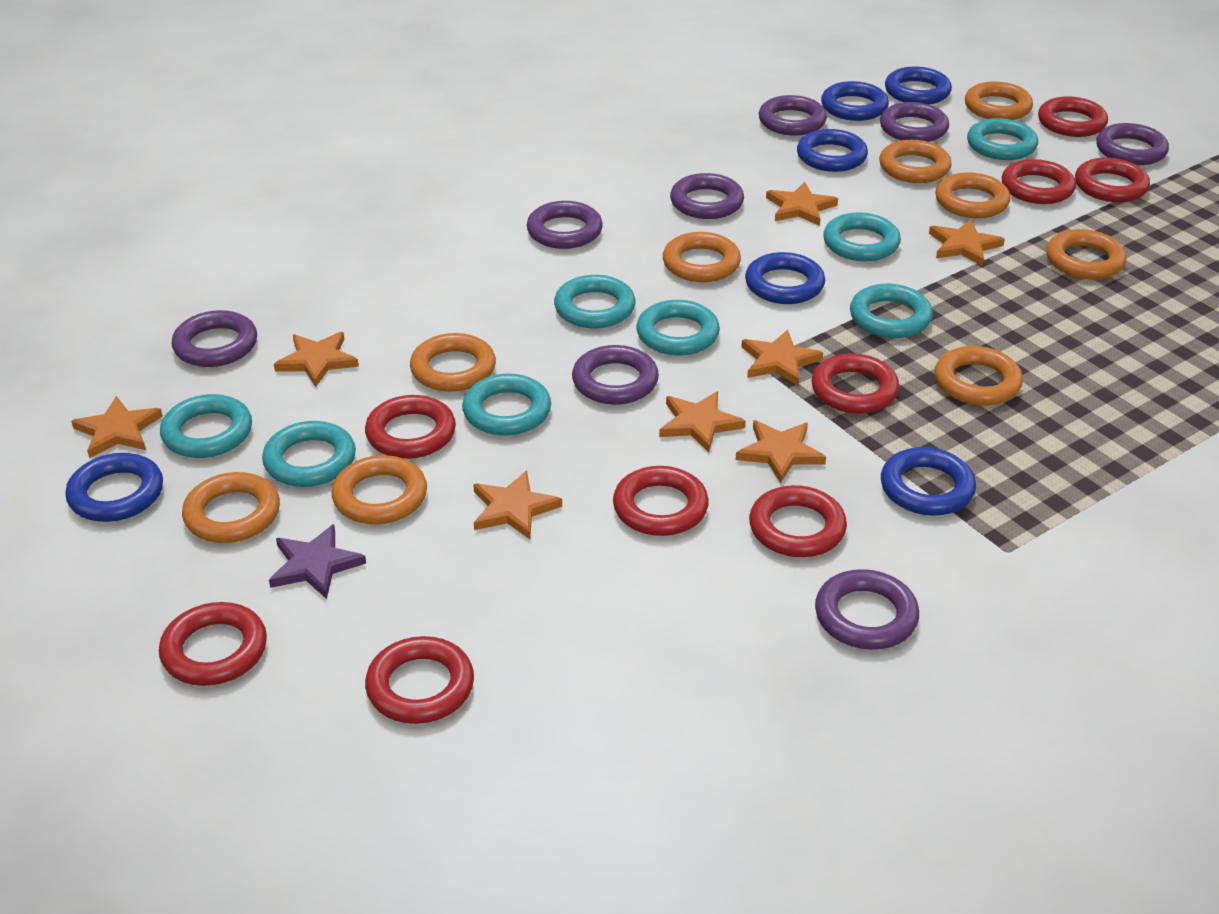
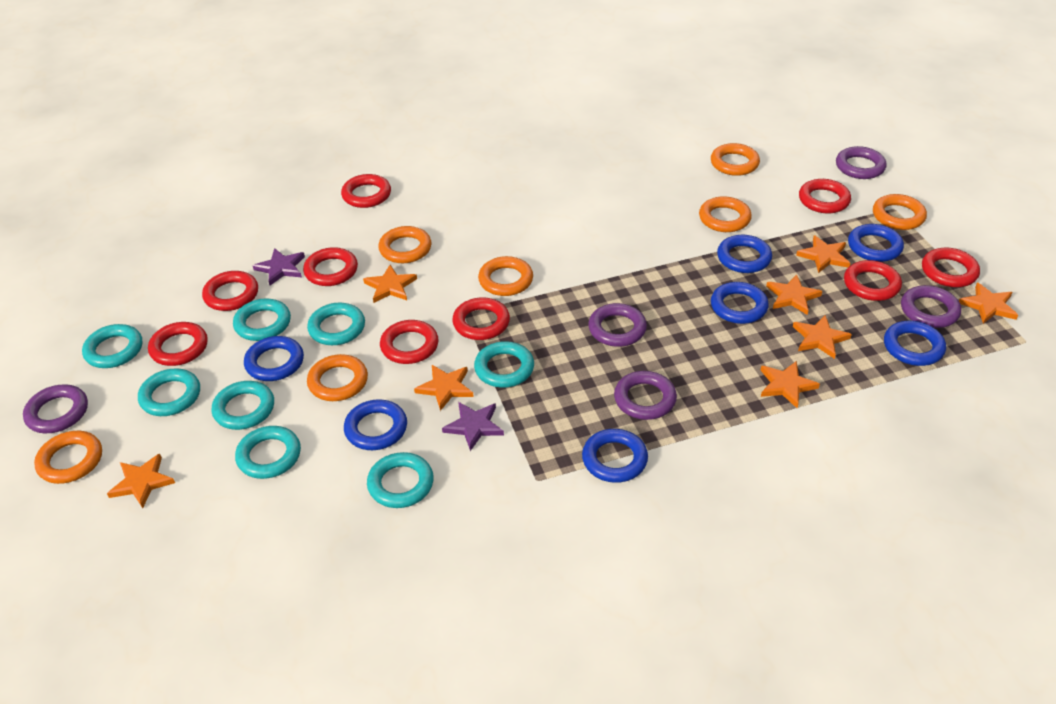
blue ring: 6 -> 7
orange ring: 9 -> 7
purple ring: 8 -> 5
purple star: 1 -> 2

